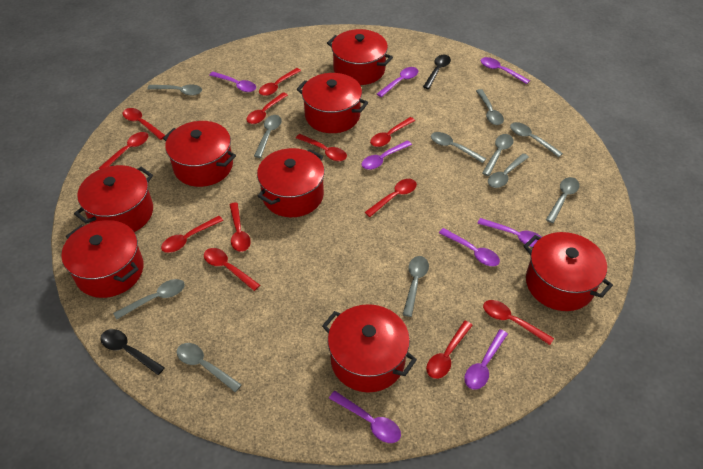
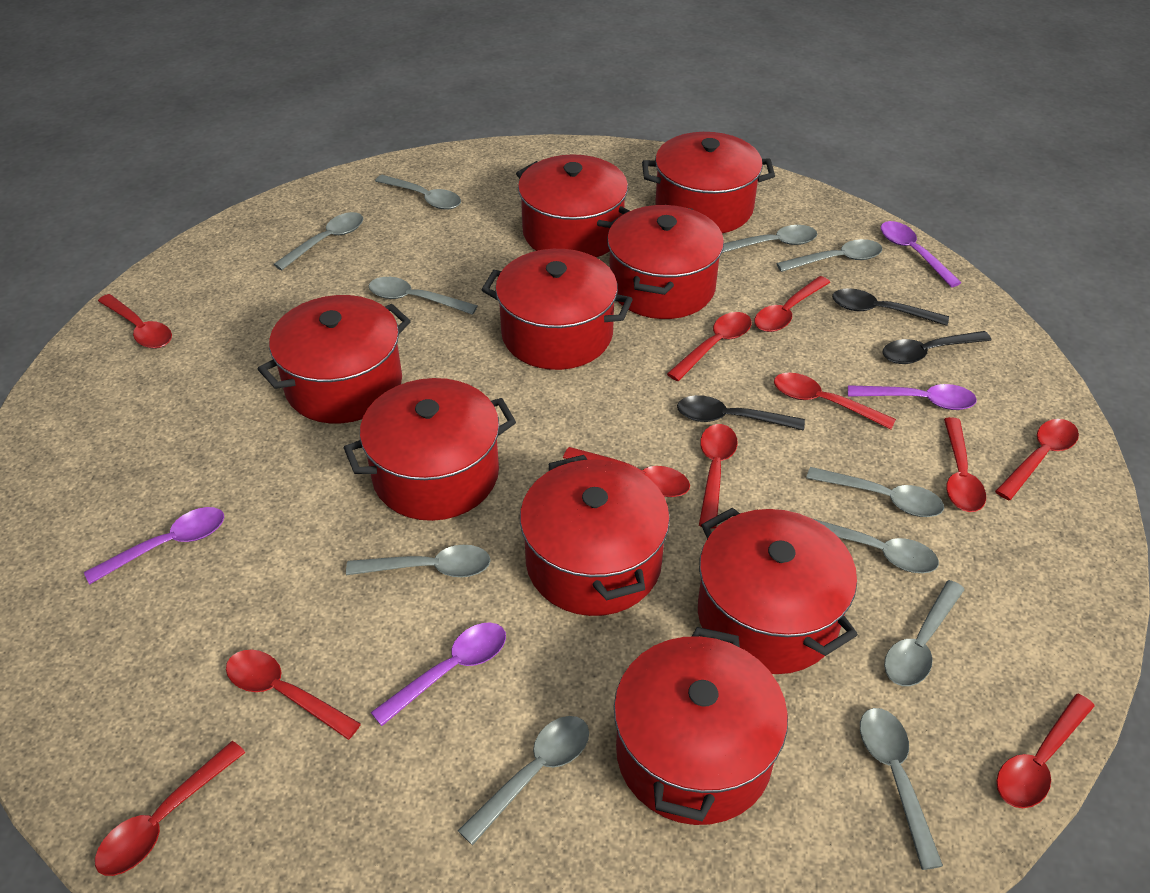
black spoon: 2 -> 3
purple spoon: 8 -> 4
red pot: 8 -> 9
red spoon: 12 -> 11

